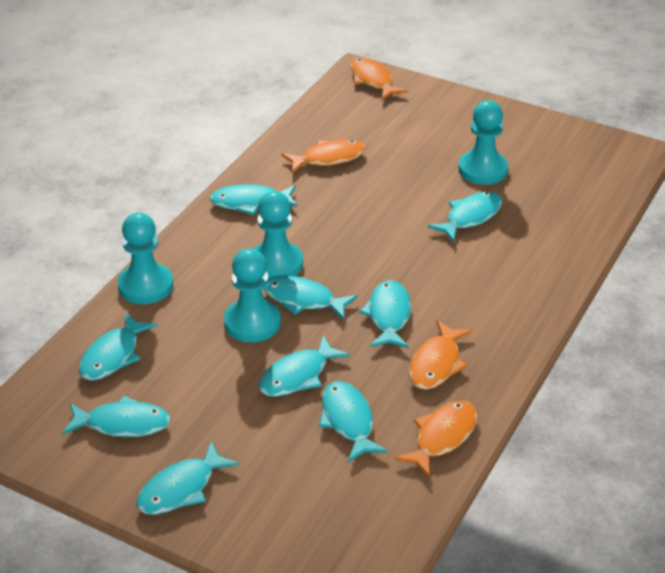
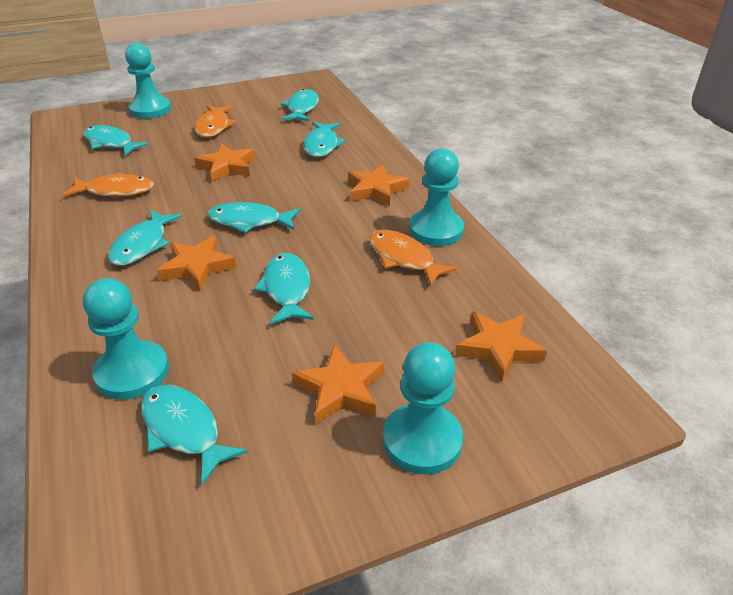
orange fish: 4 -> 3
orange star: 0 -> 5
turquoise fish: 9 -> 7

